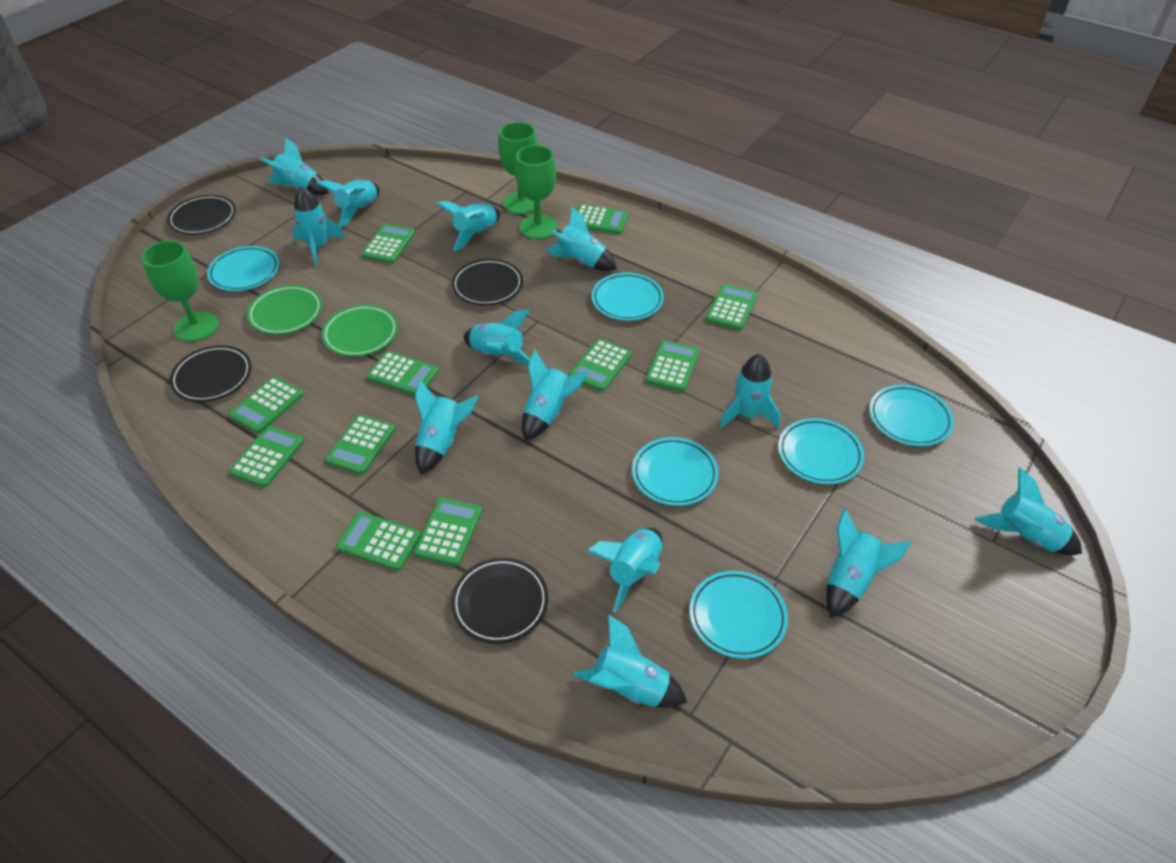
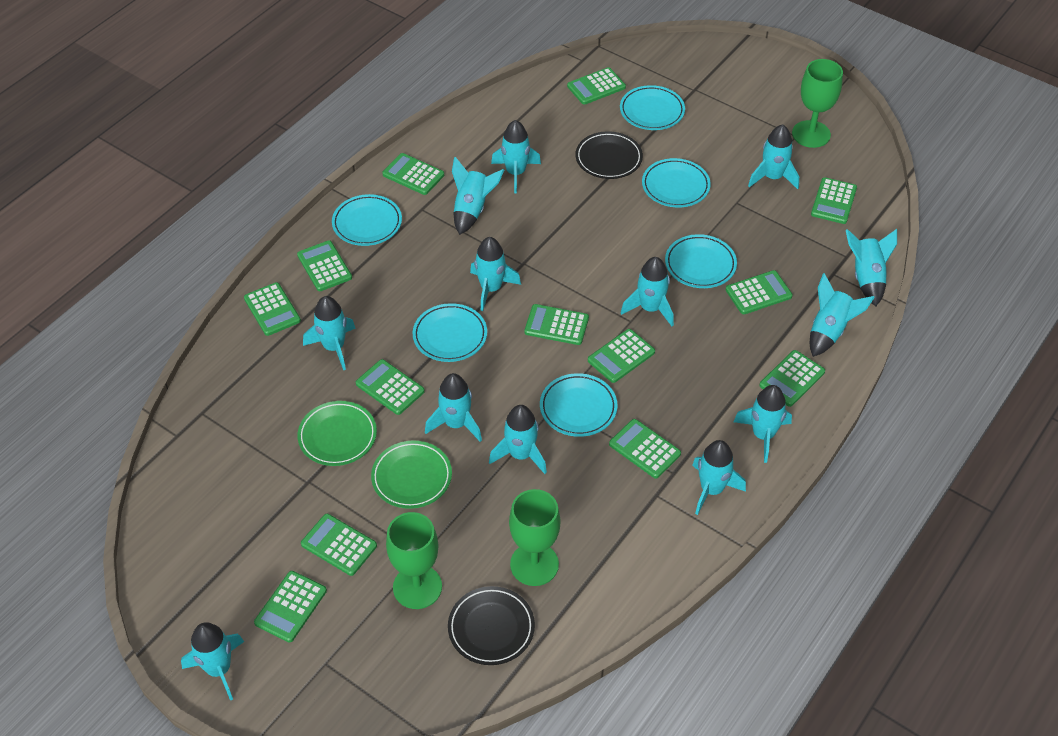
black plate: 4 -> 2
green calculator: 11 -> 13

